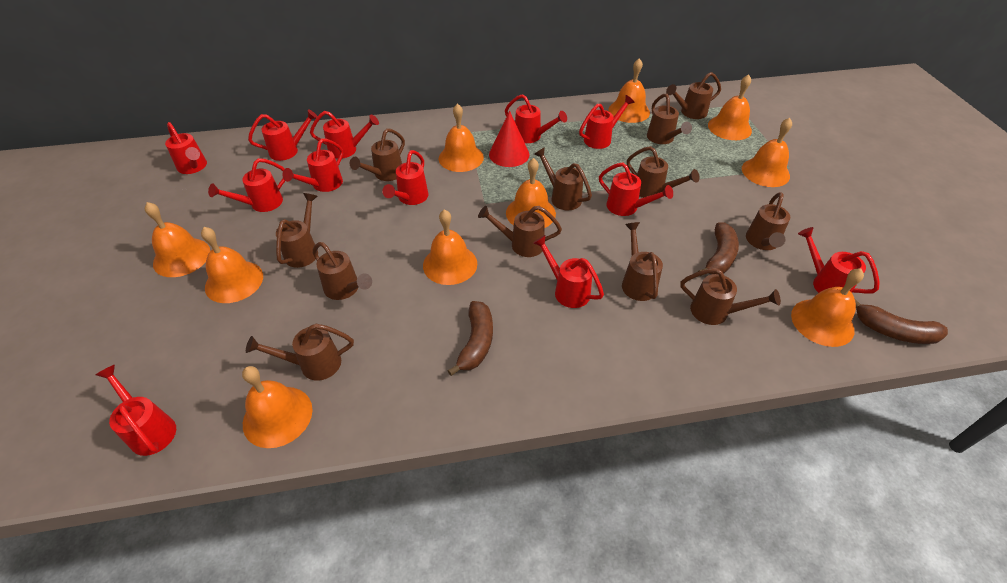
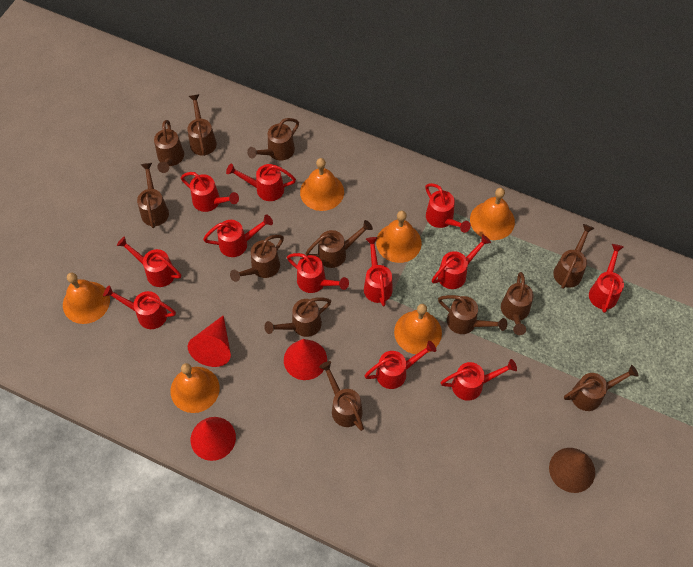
brown banana: 3 -> 0
brown cone: 0 -> 1
orange bell: 10 -> 6
red cone: 1 -> 3

